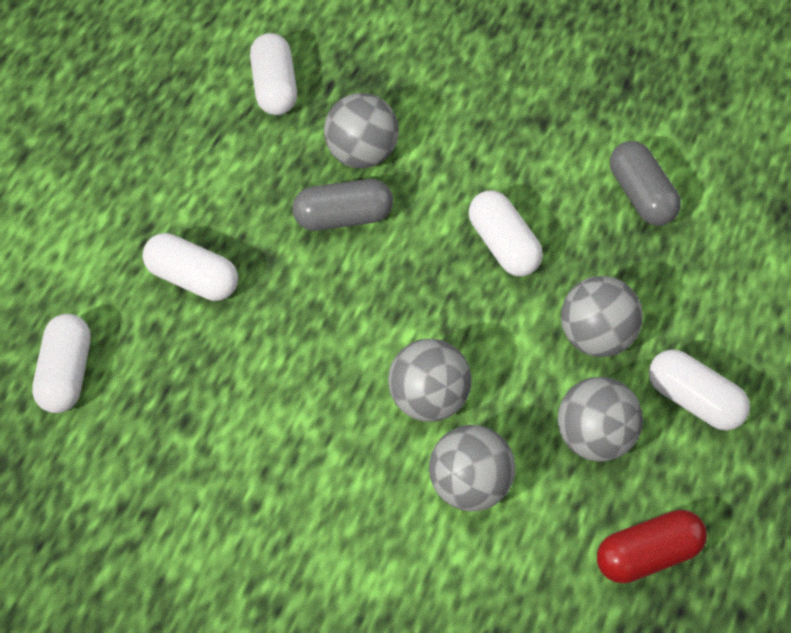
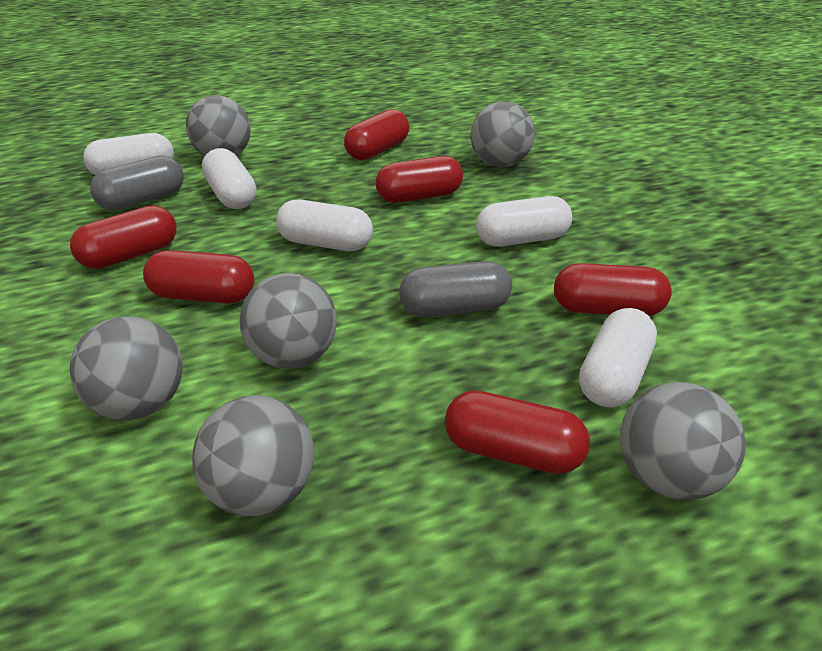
grey ball: 5 -> 6
red capsule: 1 -> 6

